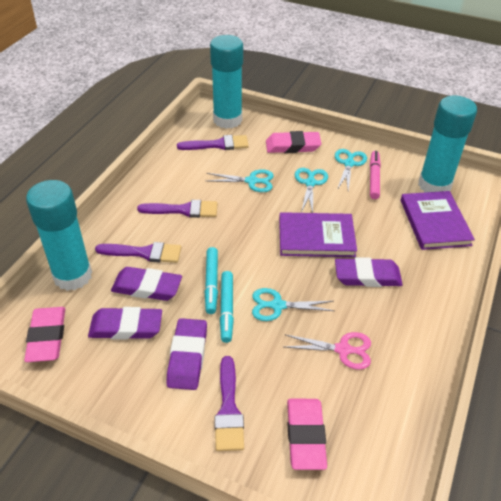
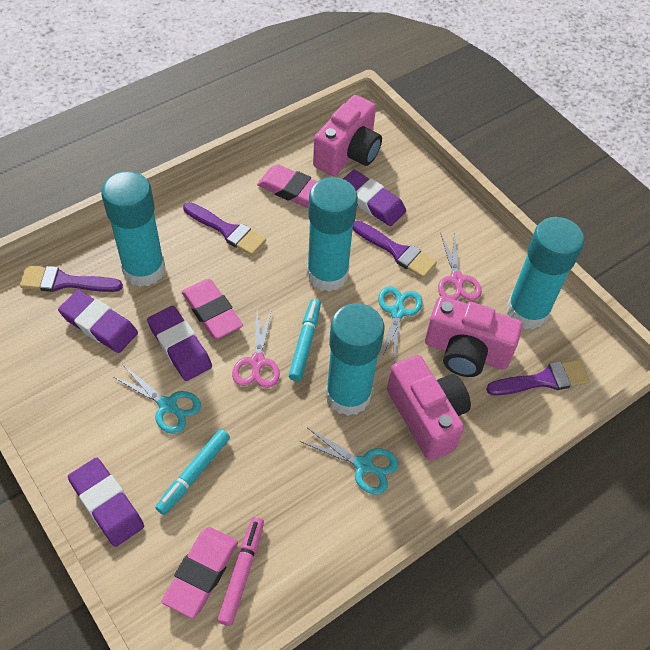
pink camera: 0 -> 3
pink scissors: 1 -> 2
purple book: 2 -> 0
turquoise glue stick: 3 -> 4
turquoise scissors: 4 -> 3

